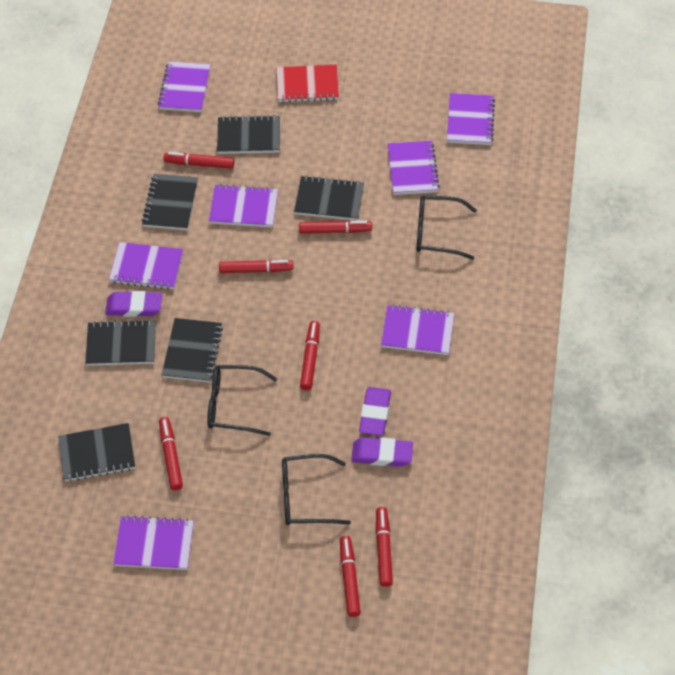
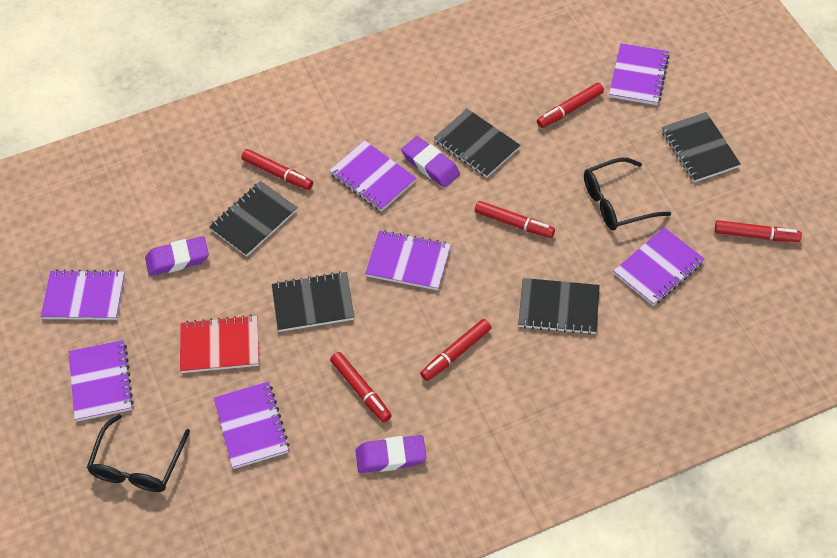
black glasses: 3 -> 2
black notebook: 6 -> 5
red marker: 7 -> 6

